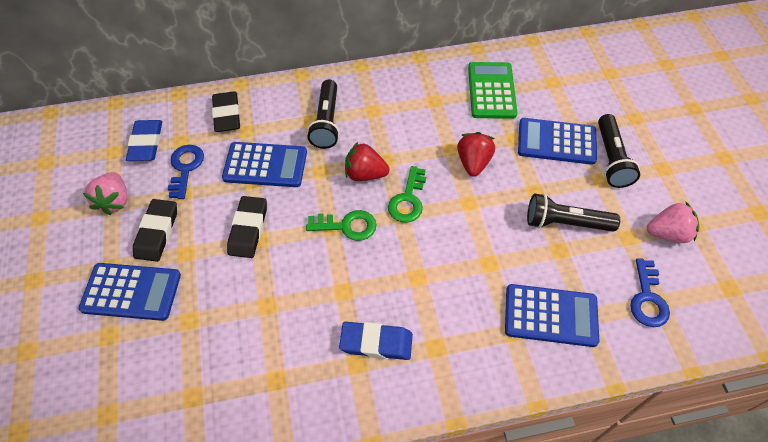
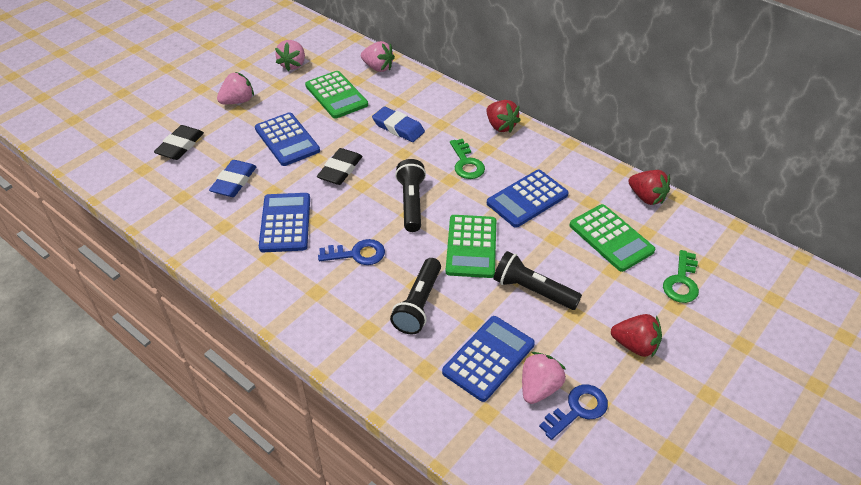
black eraser: 3 -> 2
green calculator: 1 -> 3
pink strawberry: 2 -> 4
red strawberry: 2 -> 3

